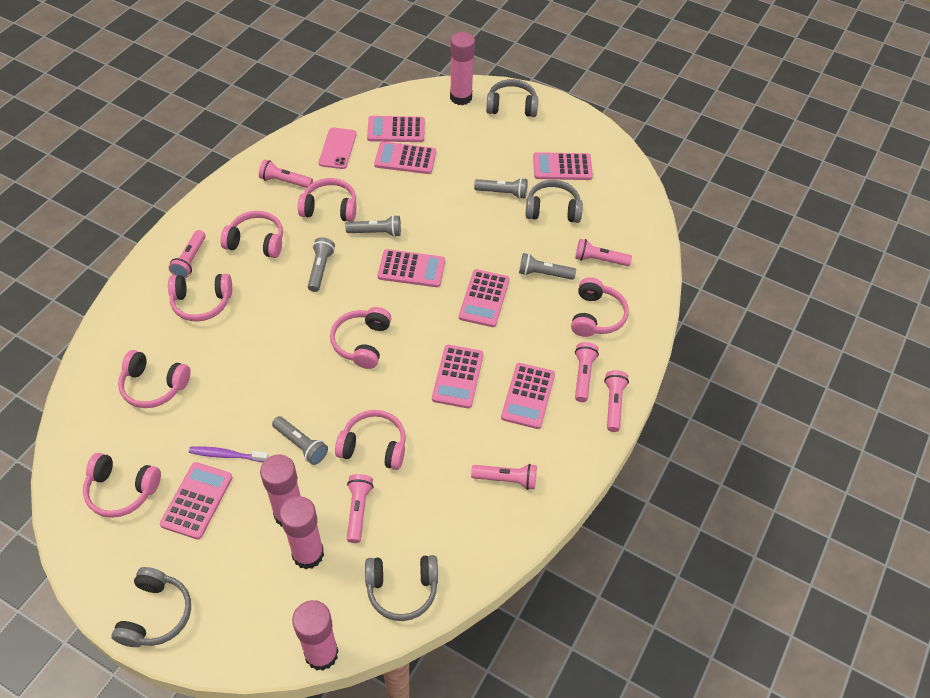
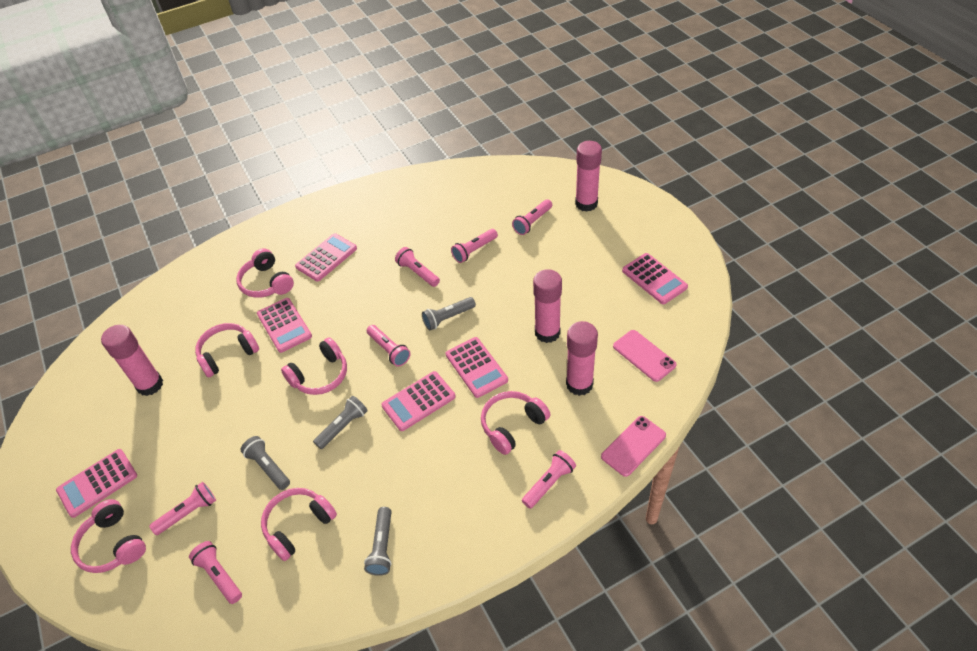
grey flashlight: 5 -> 4
grey headphones: 4 -> 0
pink calculator: 8 -> 6
pink headphones: 8 -> 6
pink phone: 1 -> 2
purple toothbrush: 1 -> 0

